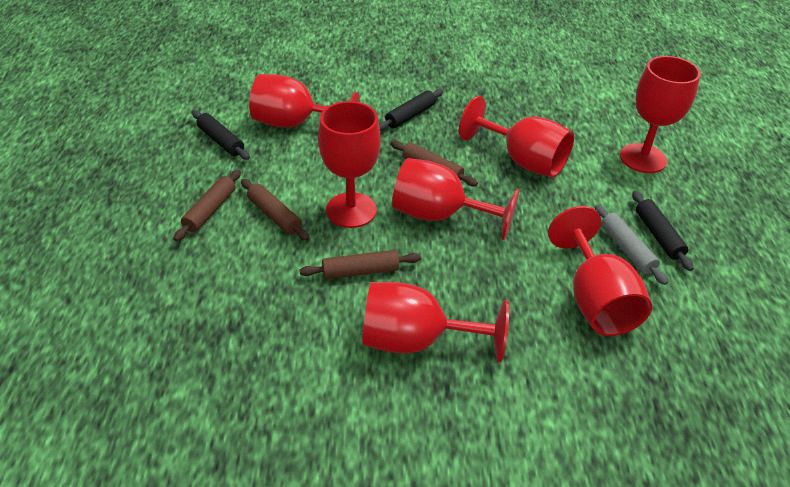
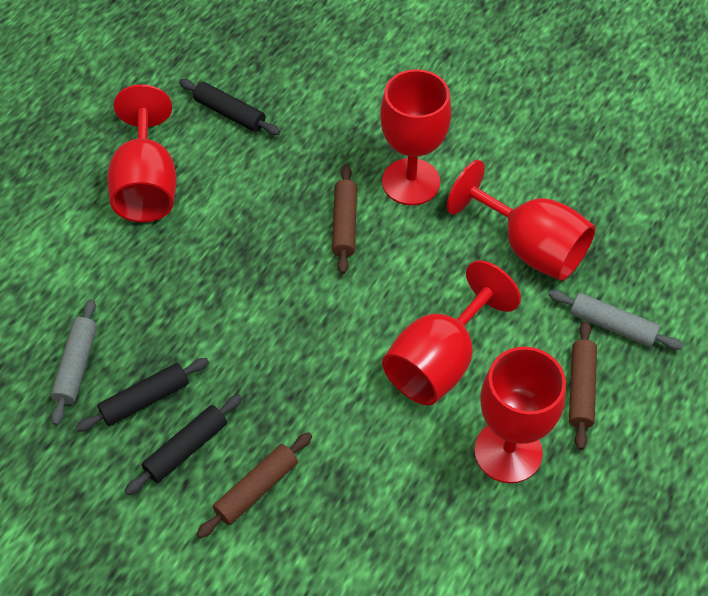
brown rolling pin: 4 -> 3
grey rolling pin: 1 -> 2
red goblet: 7 -> 5

